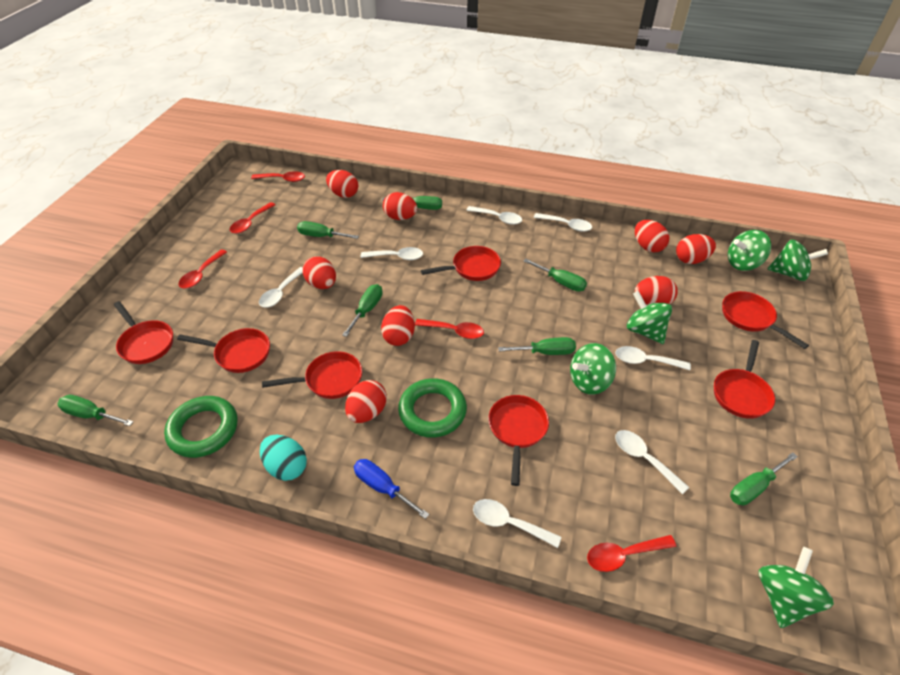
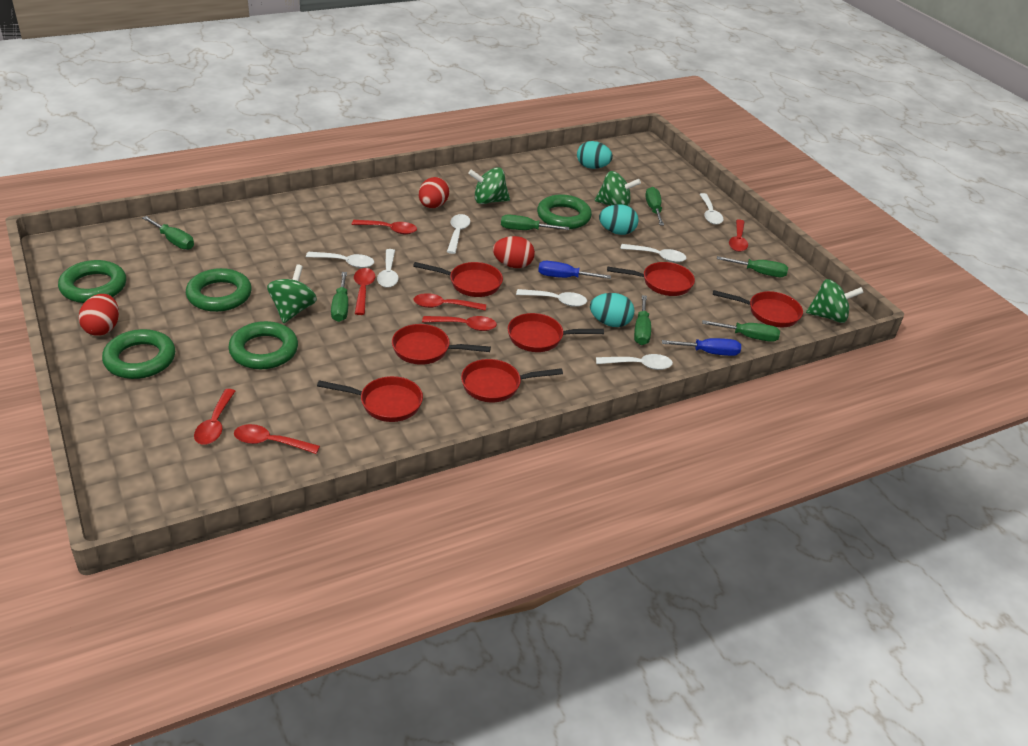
blue screwdriver: 1 -> 2
green ring: 2 -> 5
green spinning top: 5 -> 4
red egg: 8 -> 3
red spoon: 5 -> 7
turquoise egg: 1 -> 3

